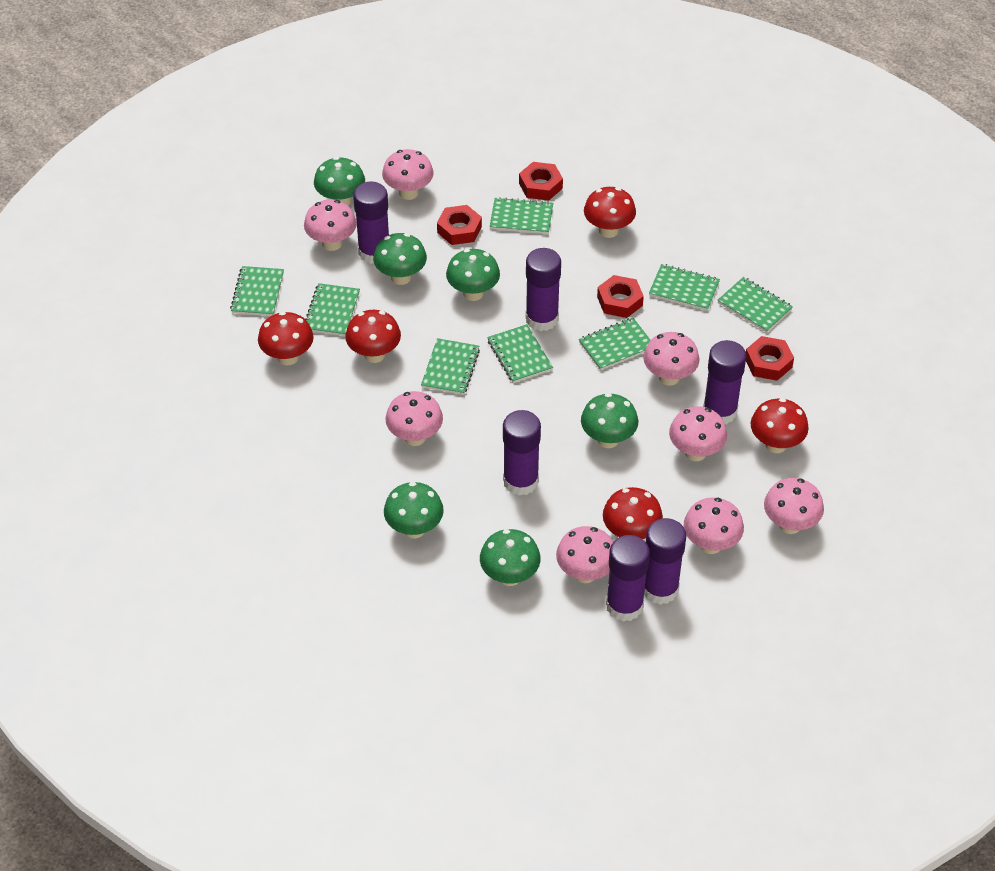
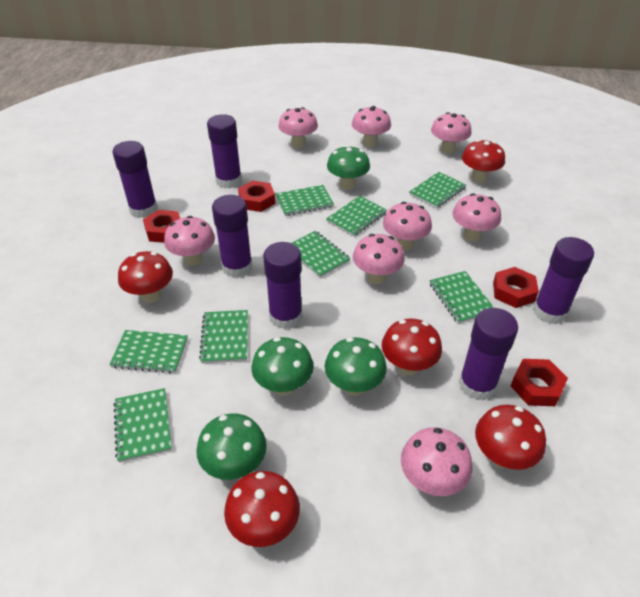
green mushroom: 6 -> 4

